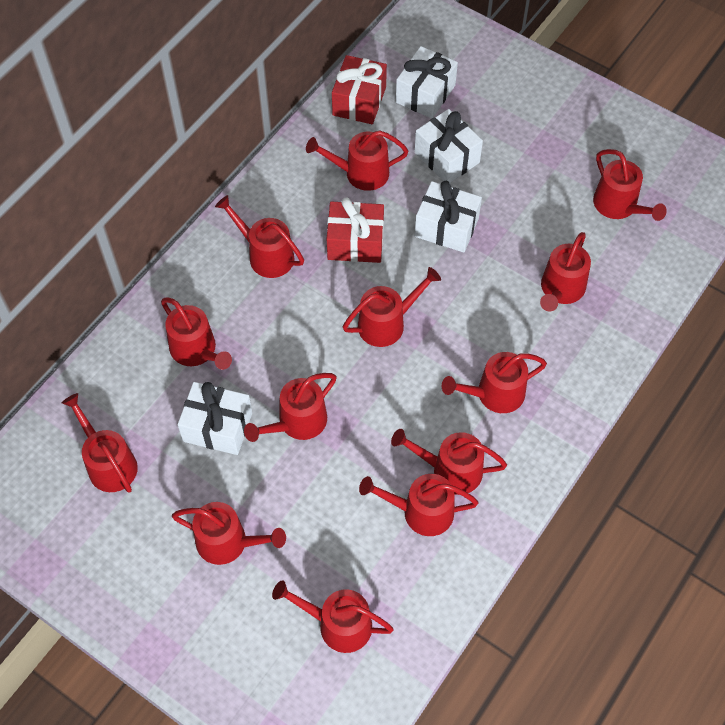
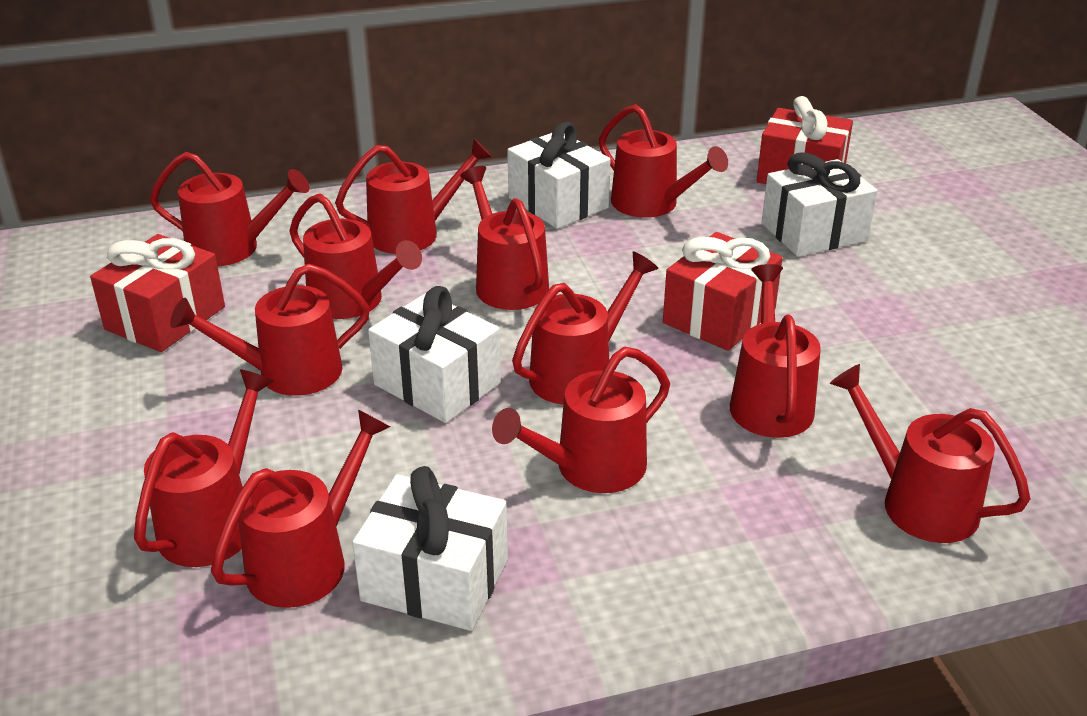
red gift: 2 -> 3
red watering can: 13 -> 12

